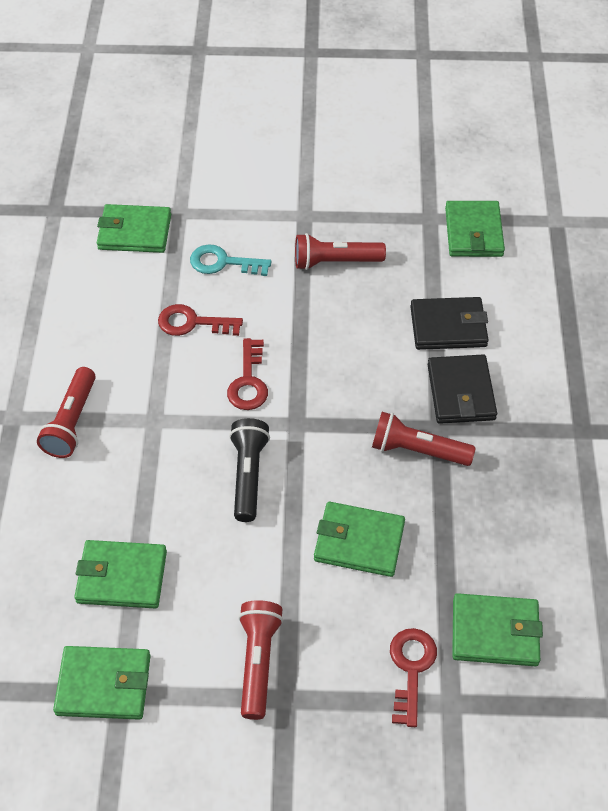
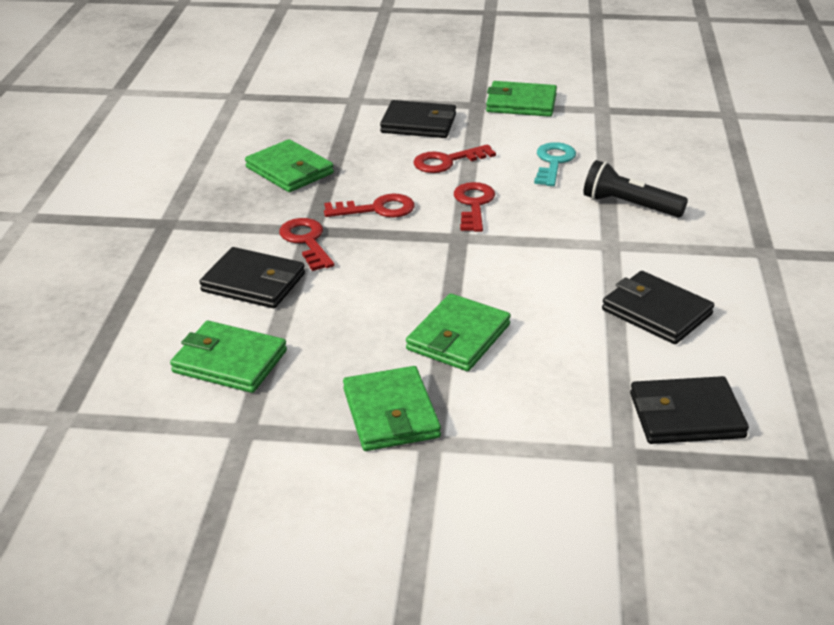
black wallet: 2 -> 4
green wallet: 6 -> 5
red flashlight: 4 -> 0
red key: 3 -> 4

